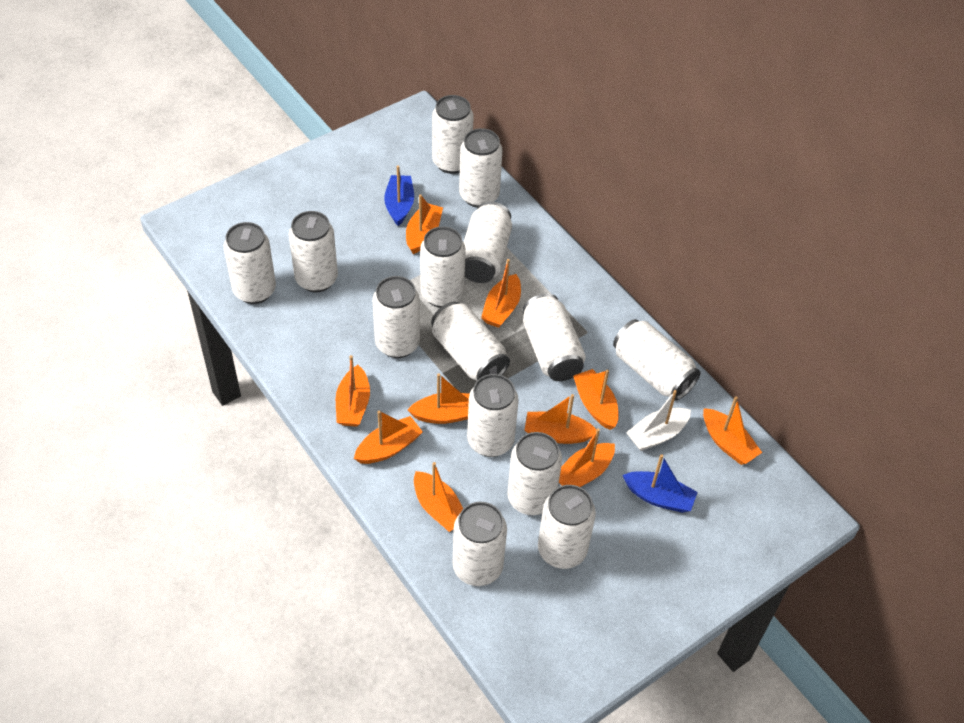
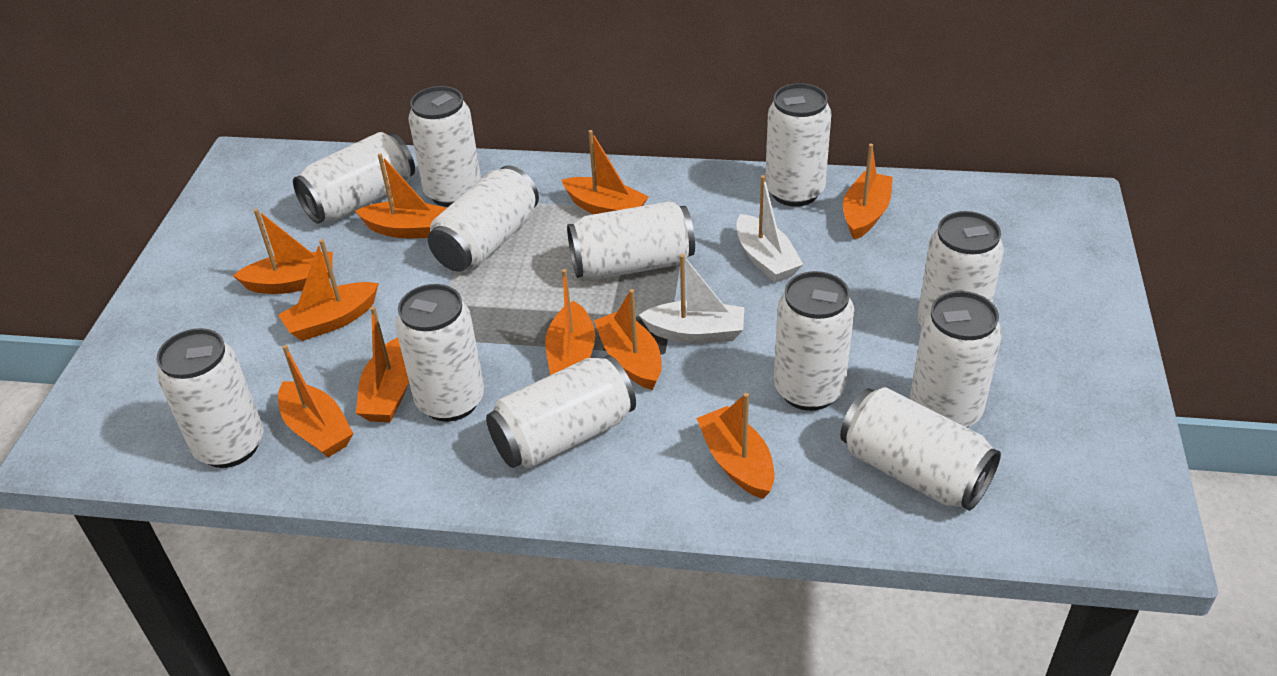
blue boat: 2 -> 0
white boat: 1 -> 2
white can: 14 -> 12

